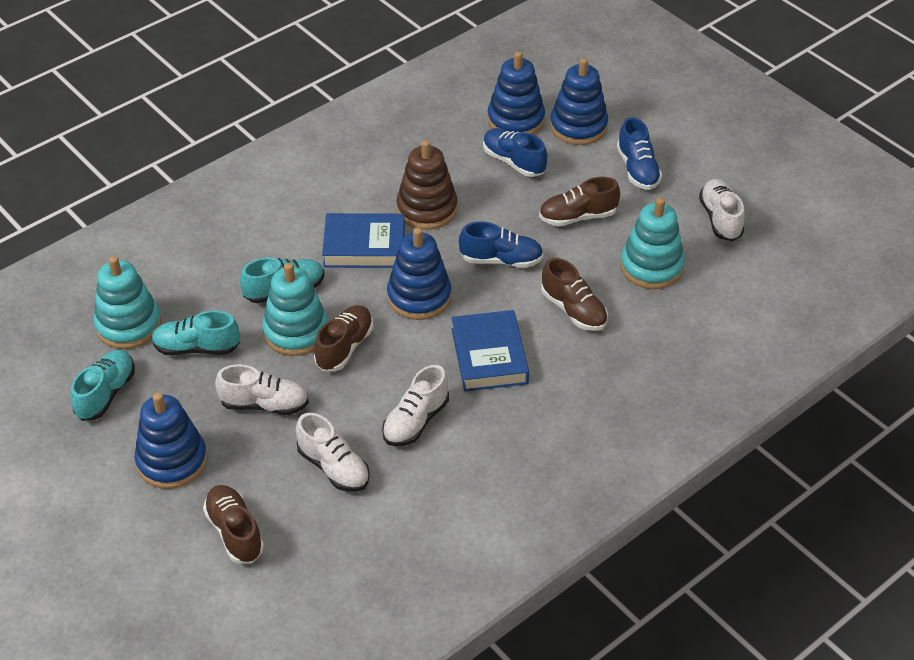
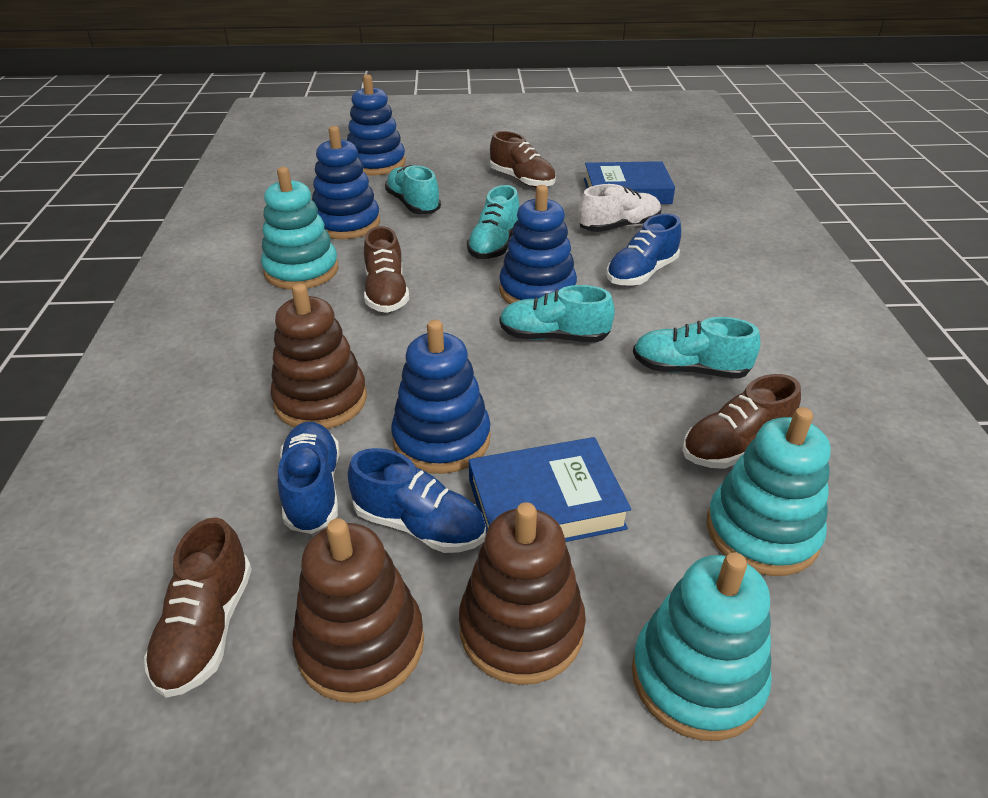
brown stacking toy: 1 -> 3
turquoise shoe: 3 -> 4
white shoe: 4 -> 1

